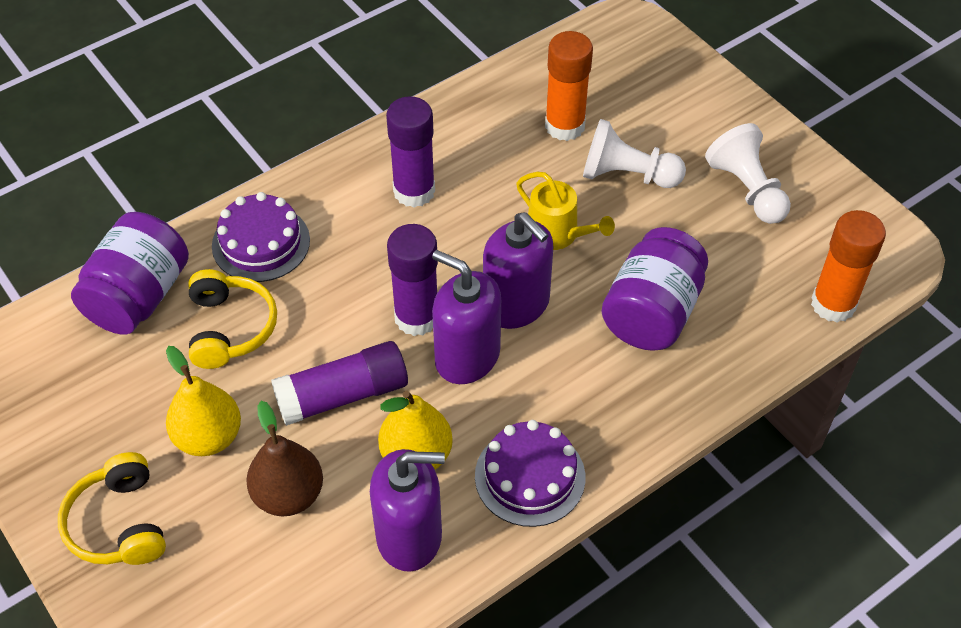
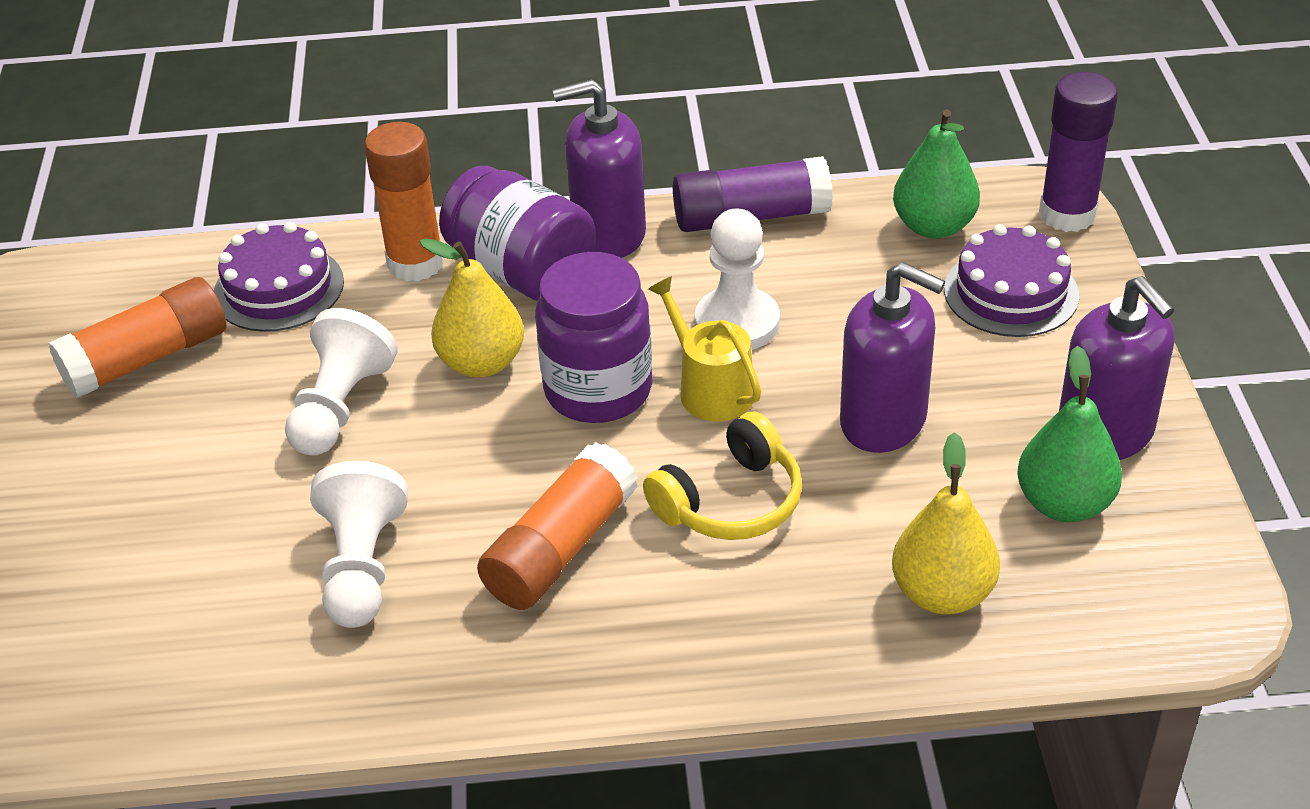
brown pear: 1 -> 0
green pear: 0 -> 2
orange glue stick: 2 -> 3
purple glue stick: 3 -> 2
white pawn: 2 -> 3
yellow headphones: 2 -> 1

